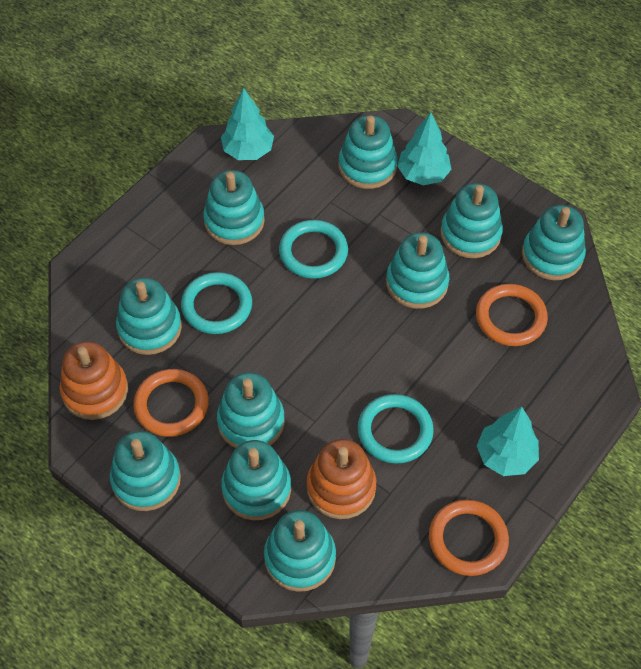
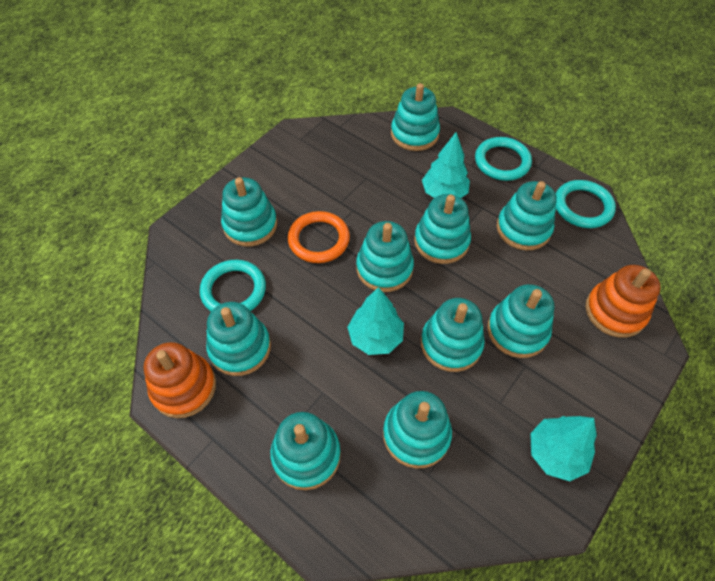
orange ring: 3 -> 1

